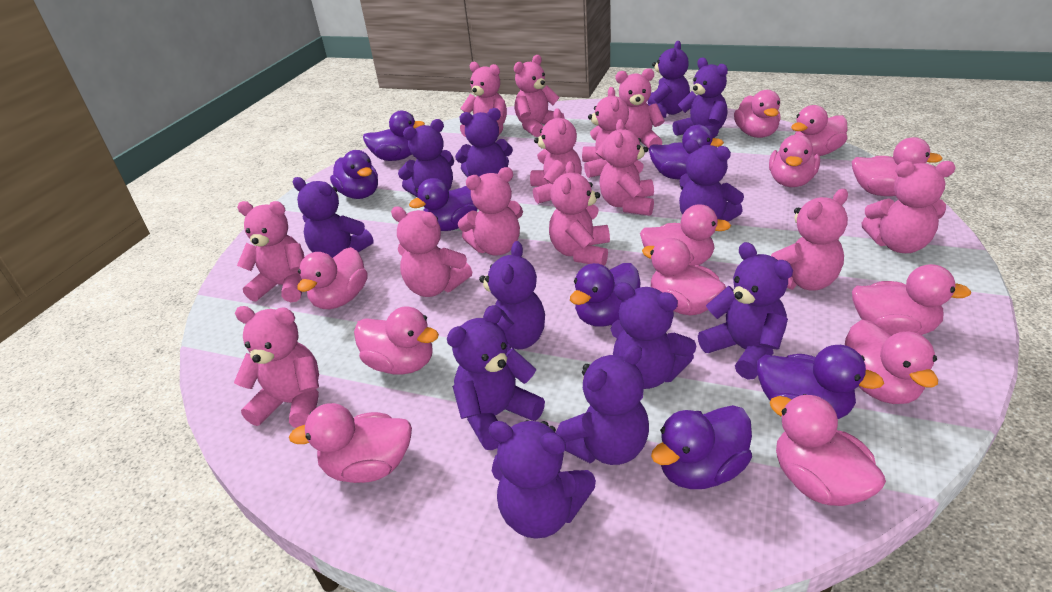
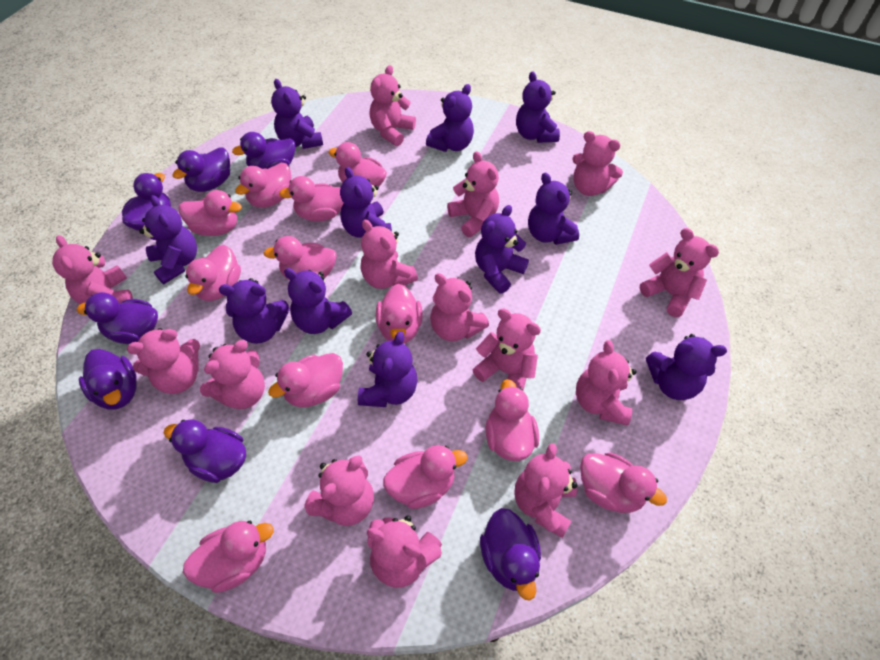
pink teddy bear: 13 -> 14
purple teddy bear: 12 -> 11

